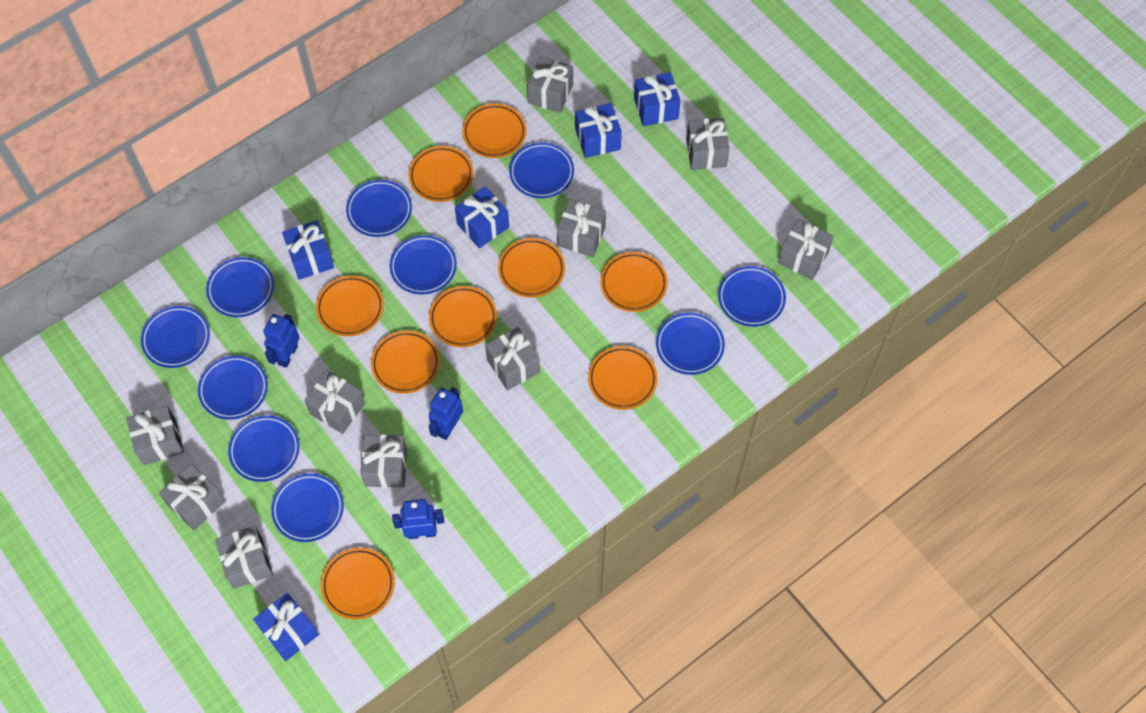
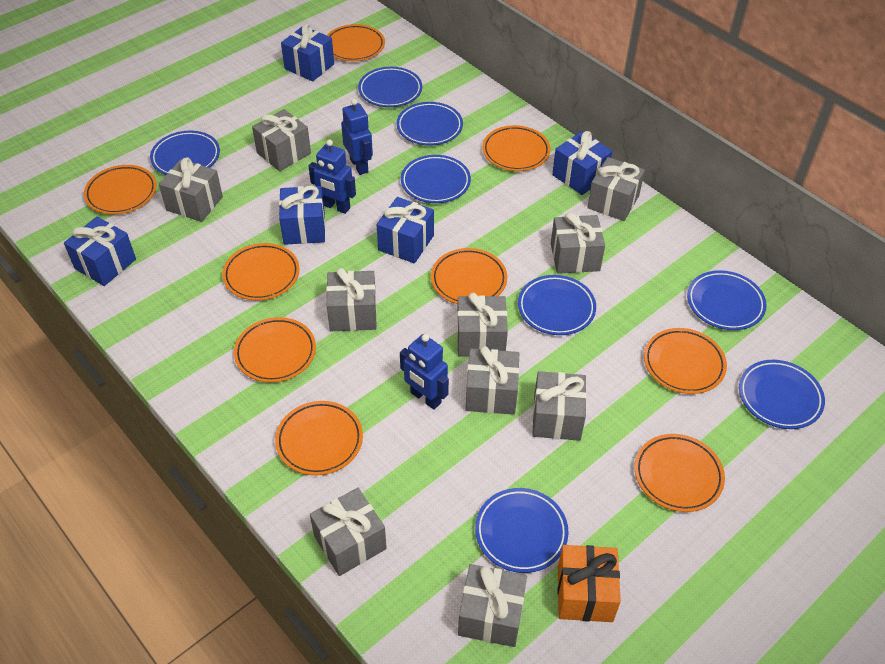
blue plate: 10 -> 8
orange gift: 0 -> 1

